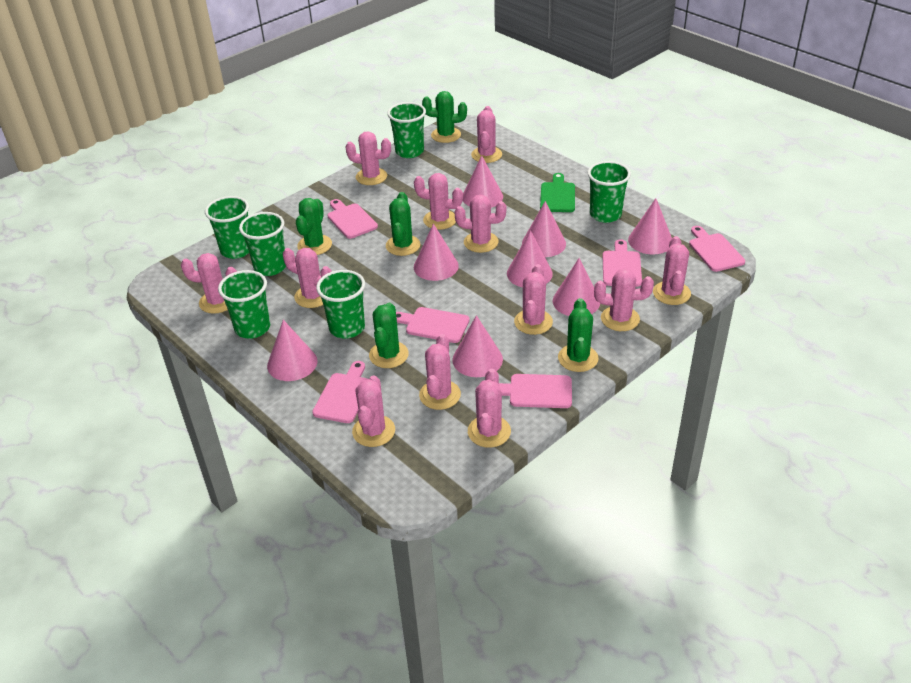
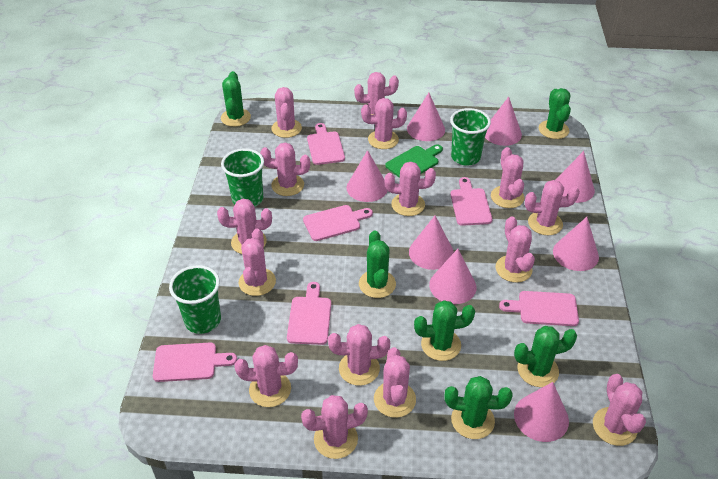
green cactus: 5 -> 6
green cup: 6 -> 3
pink cactus: 12 -> 15

